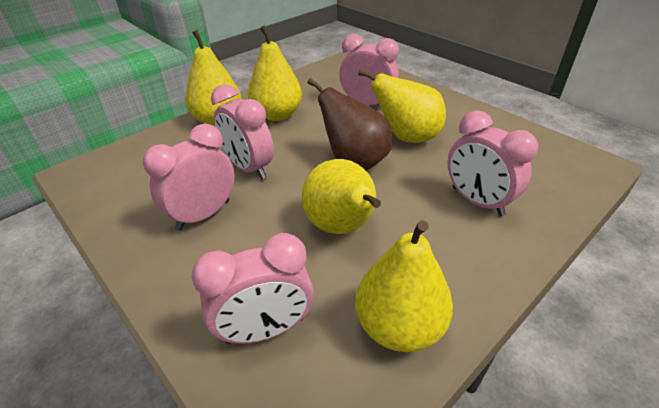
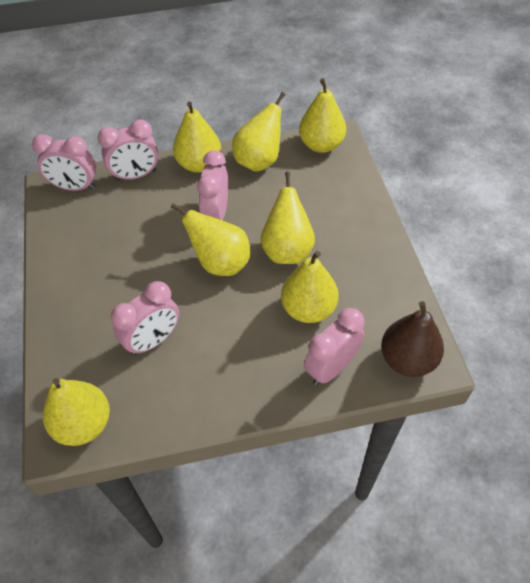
yellow pear: 5 -> 7

